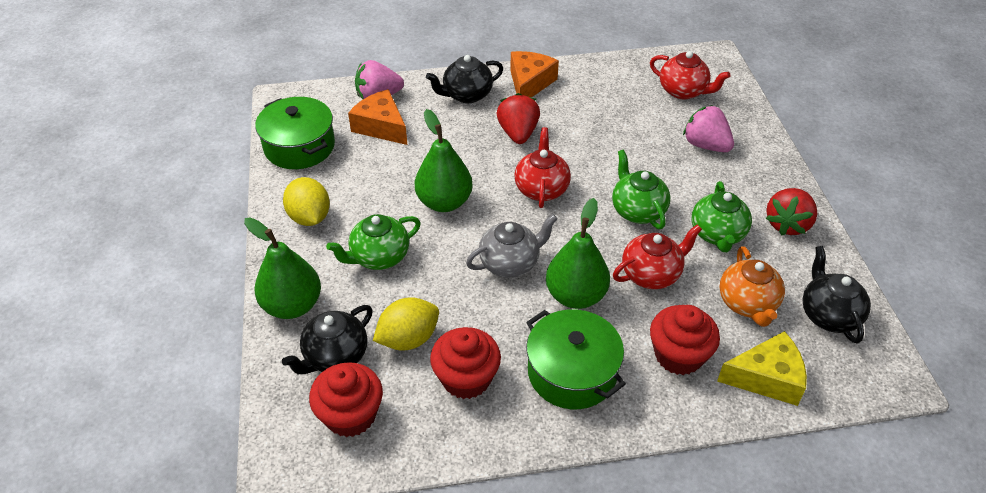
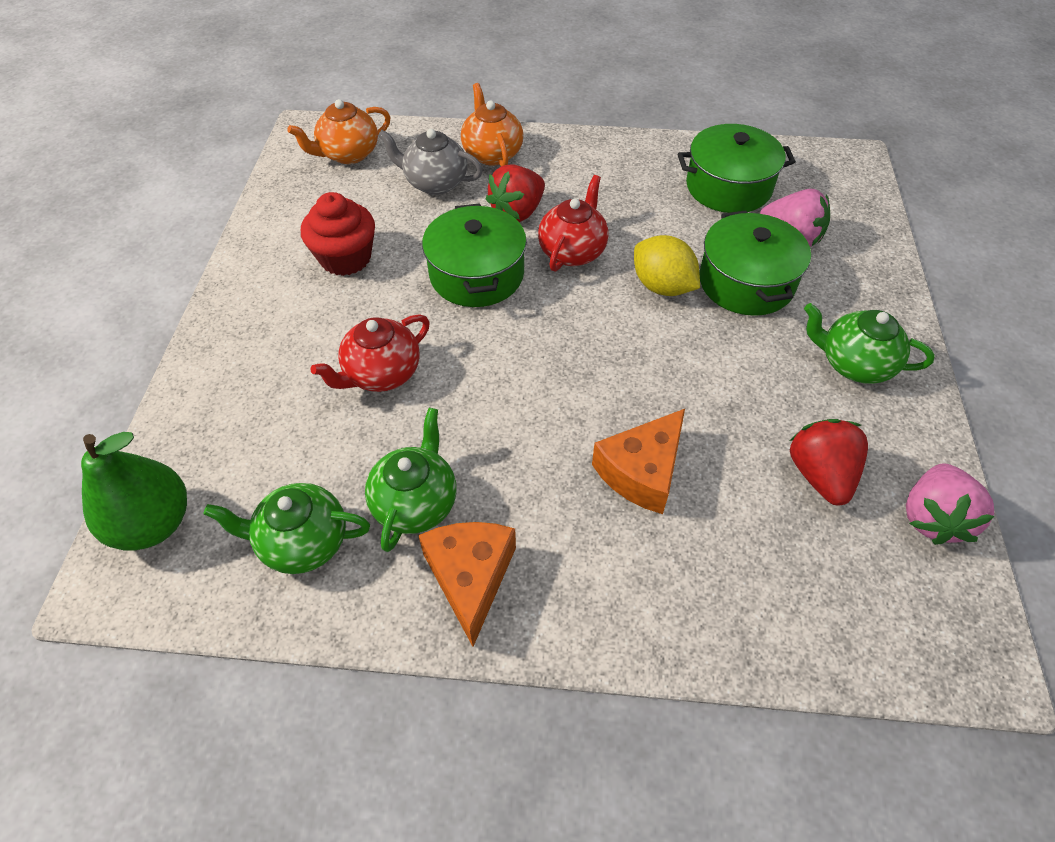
black teapot: 3 -> 0
green pear: 3 -> 1
green pot: 2 -> 3
orange teapot: 1 -> 2
red cupcake: 3 -> 1
red teapot: 3 -> 2
yellow cheese: 1 -> 0
yellow lemon: 2 -> 1

